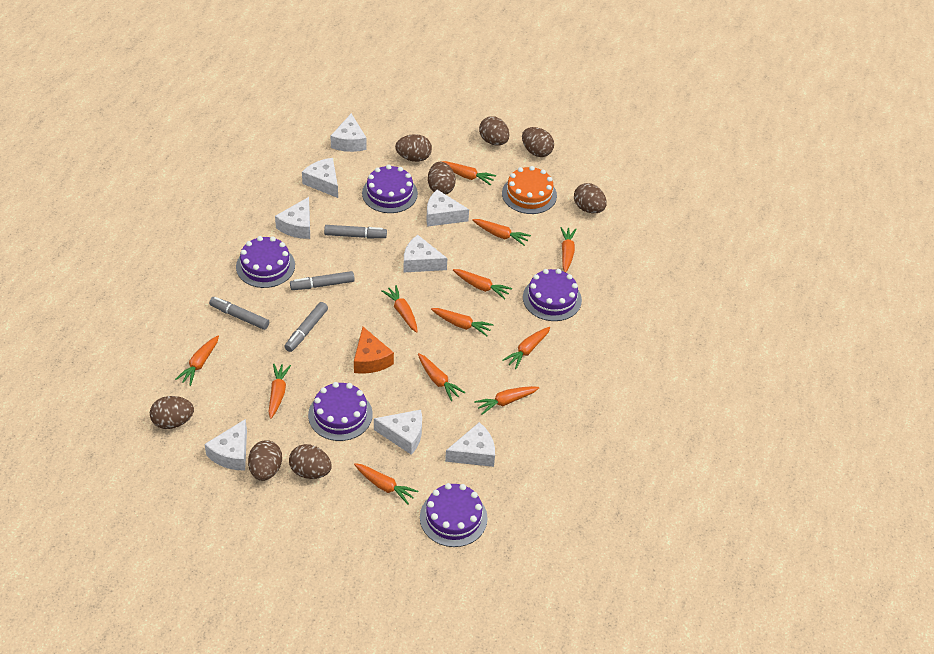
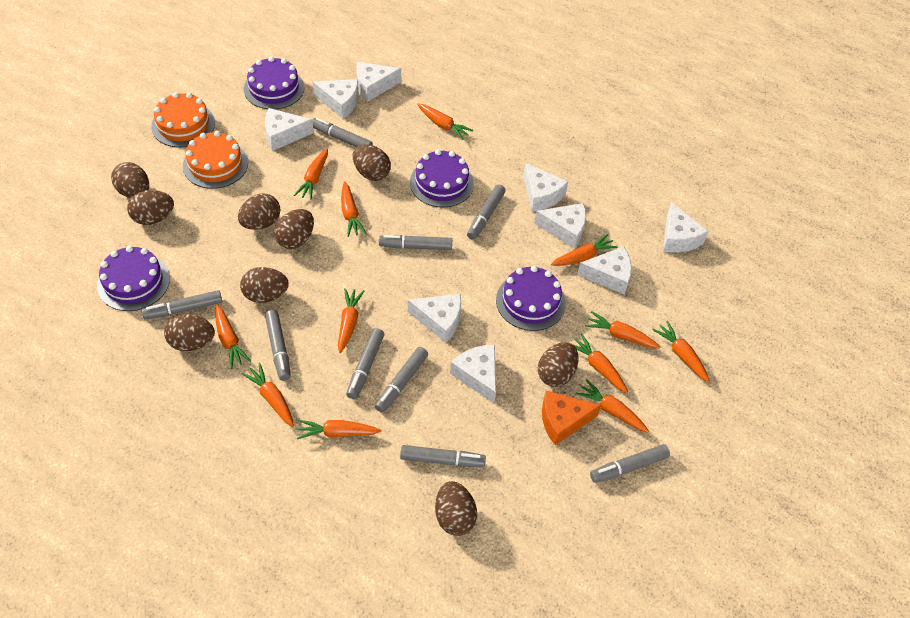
brown egg: 8 -> 9
grey marker: 4 -> 9
orange cake: 1 -> 2
purple cake: 5 -> 4
white cheese: 8 -> 9

